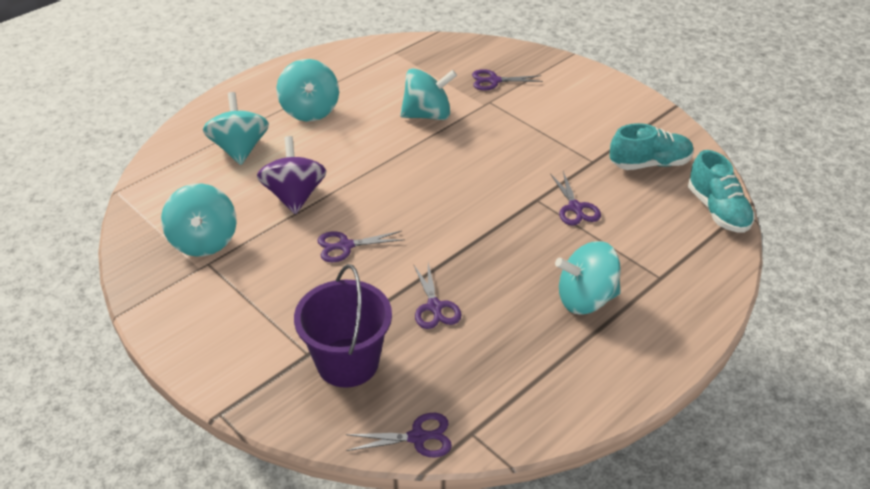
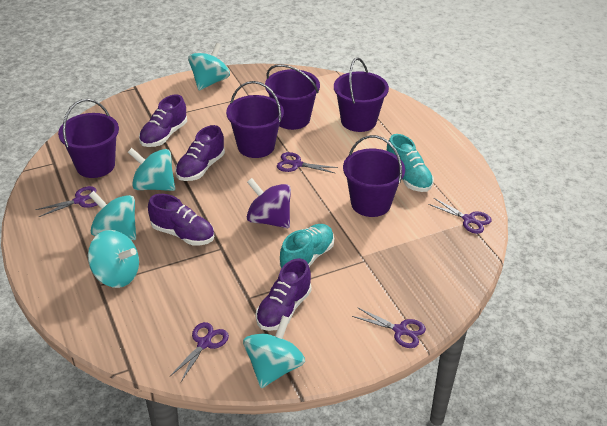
purple bucket: 1 -> 5
purple shoe: 0 -> 4

